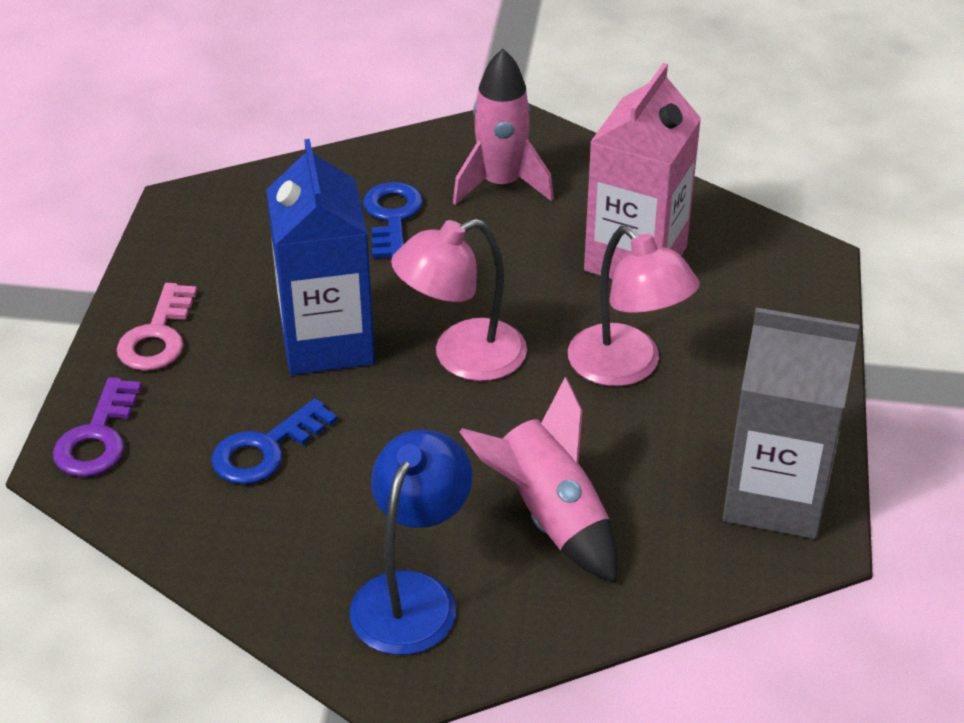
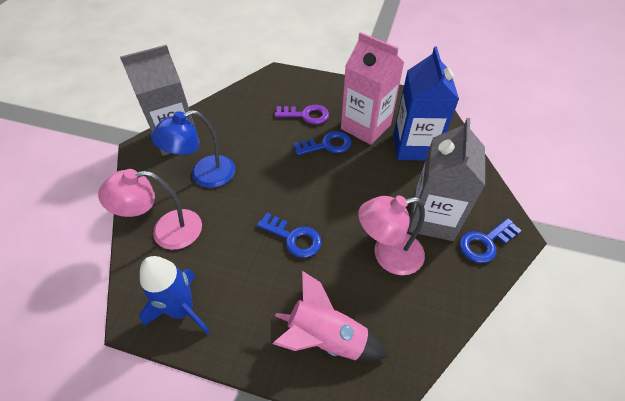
blue key: 2 -> 3
blue rocket: 0 -> 1
grey carton: 1 -> 2
pink key: 1 -> 0
pink rocket: 2 -> 1

